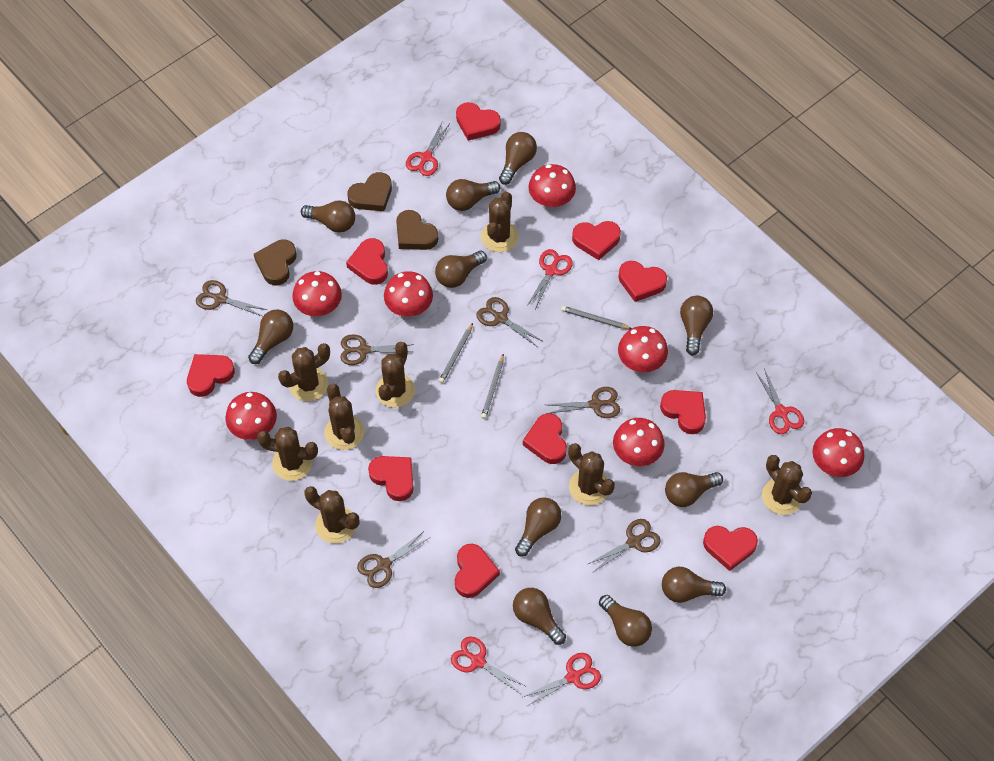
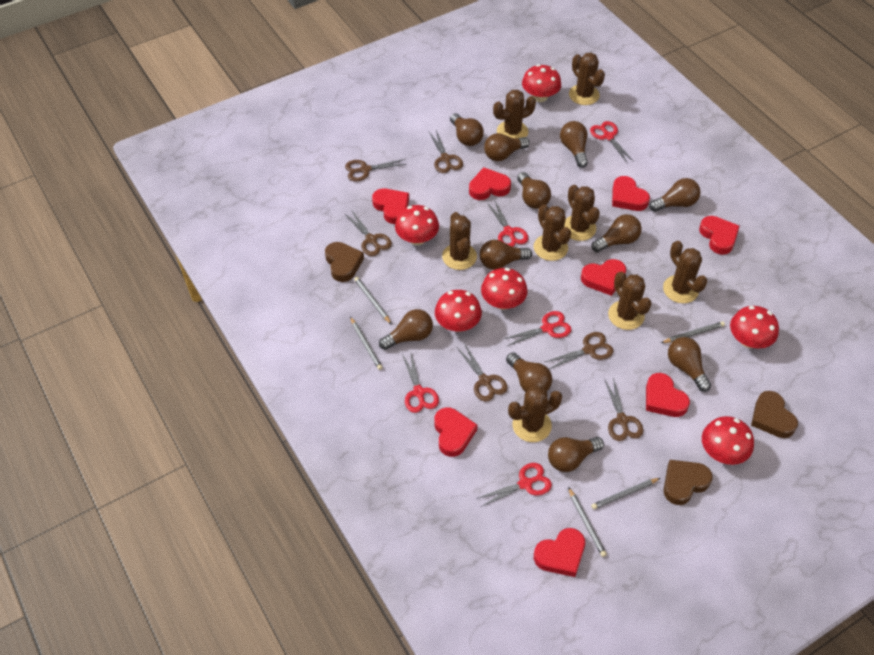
grey pencil: 3 -> 5
red heart: 10 -> 8
red mushroom: 7 -> 6

